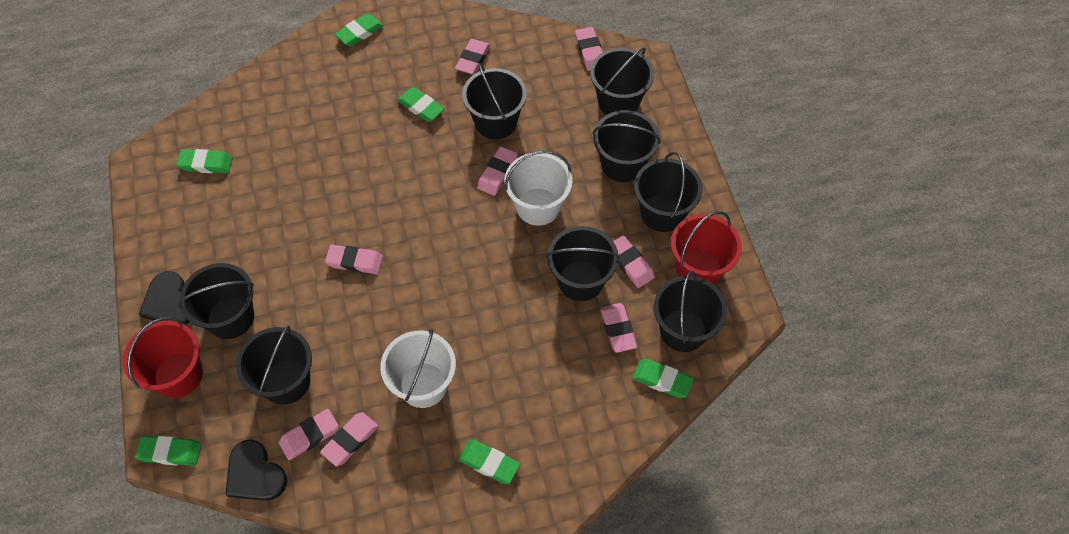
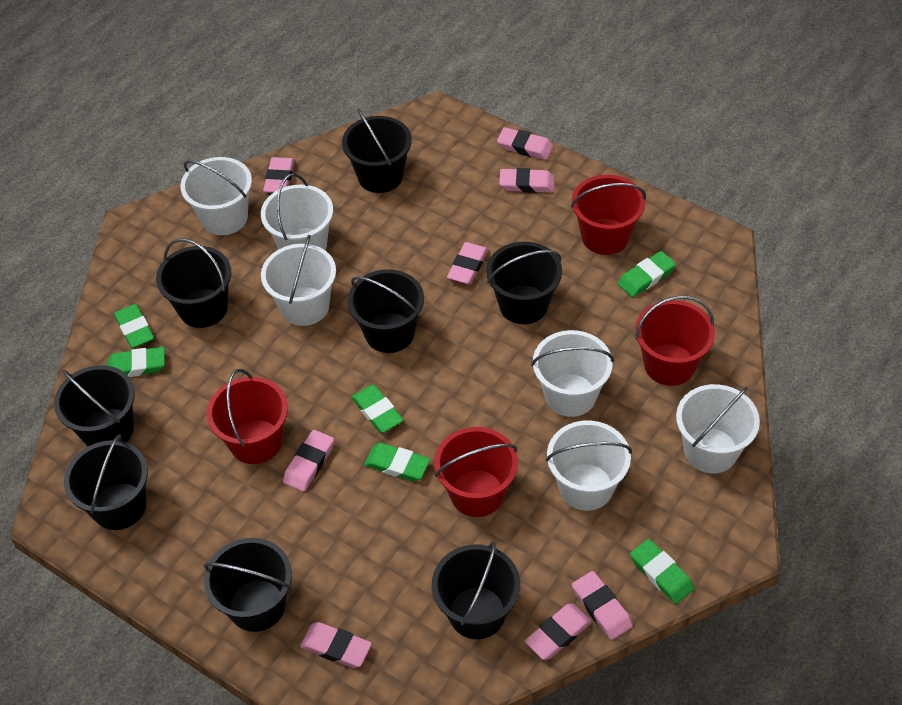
black heart: 2 -> 0
red bucket: 2 -> 4
white bucket: 2 -> 6

